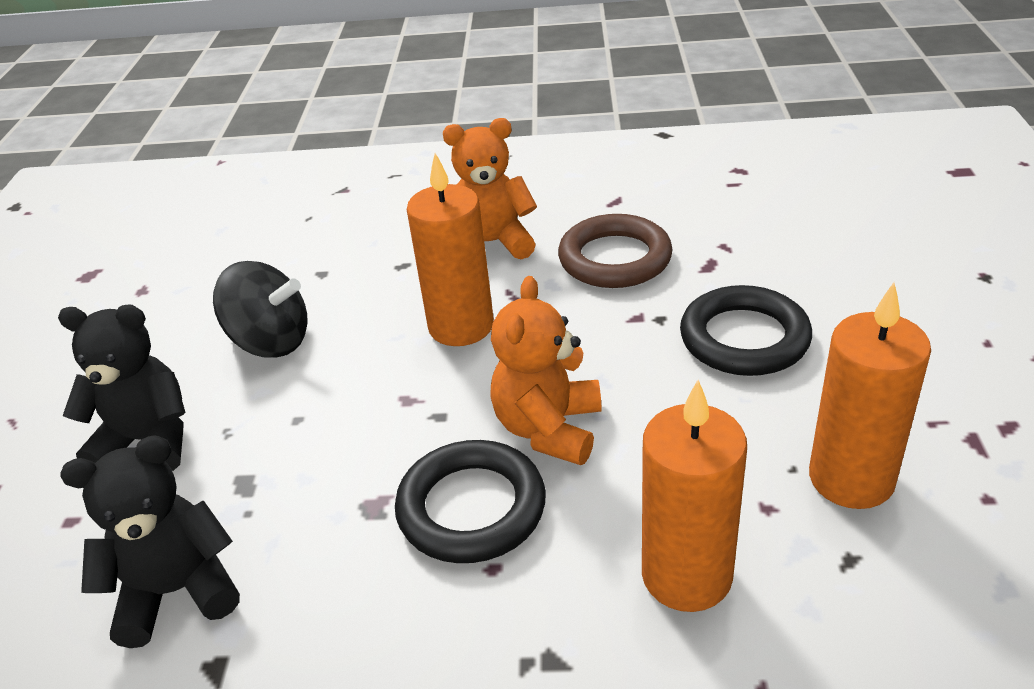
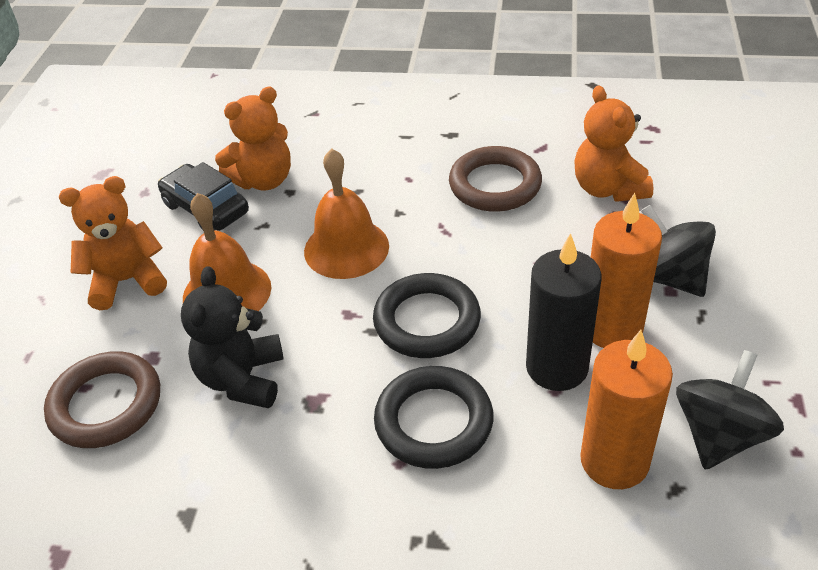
black candle: 0 -> 1
black car: 0 -> 1
black spinning top: 1 -> 2
black teddy bear: 2 -> 1
brown ring: 1 -> 2
orange bell: 0 -> 2
orange candle: 3 -> 2
orange teddy bear: 2 -> 3

